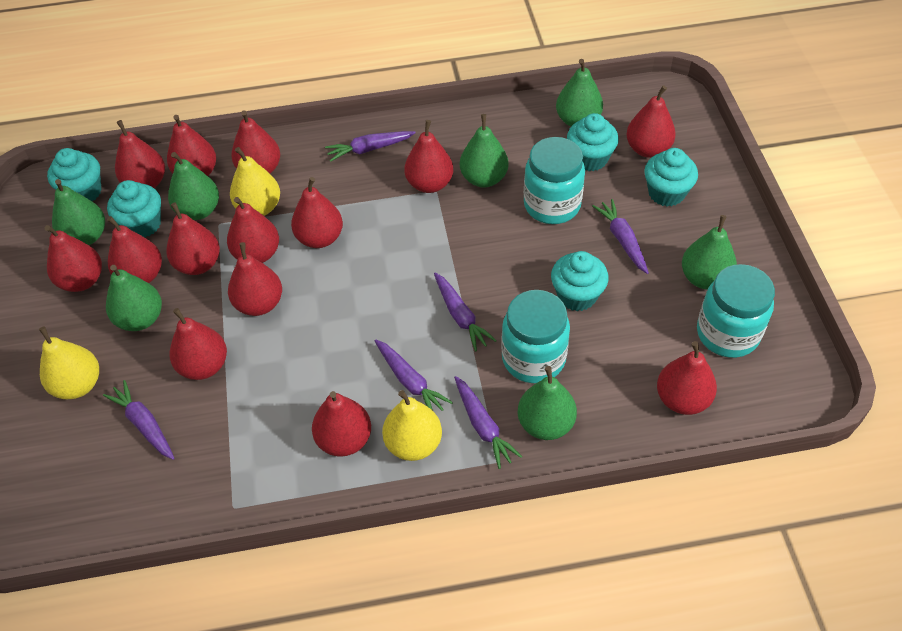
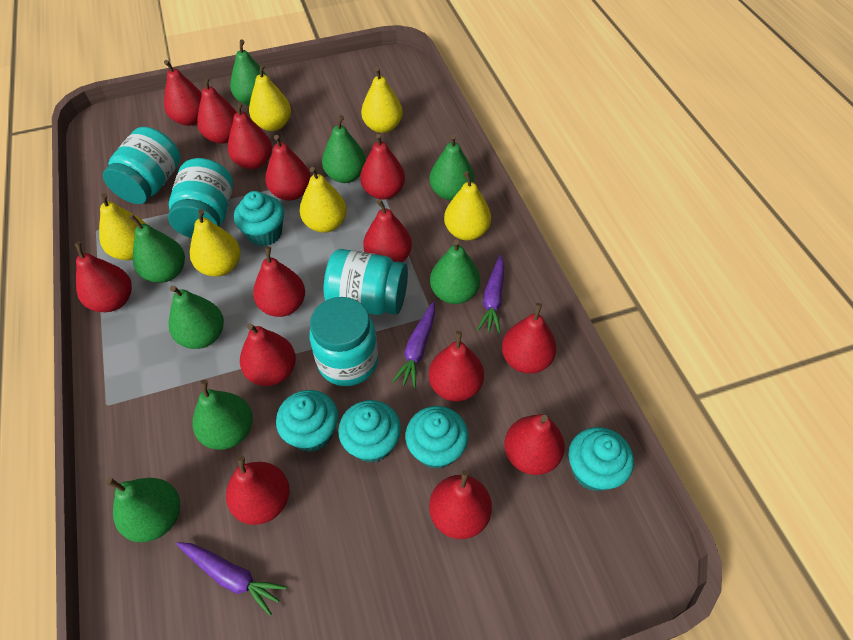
green pear: 7 -> 8
purple carrot: 6 -> 3
turquoise jar: 3 -> 4
yellow pear: 3 -> 6

